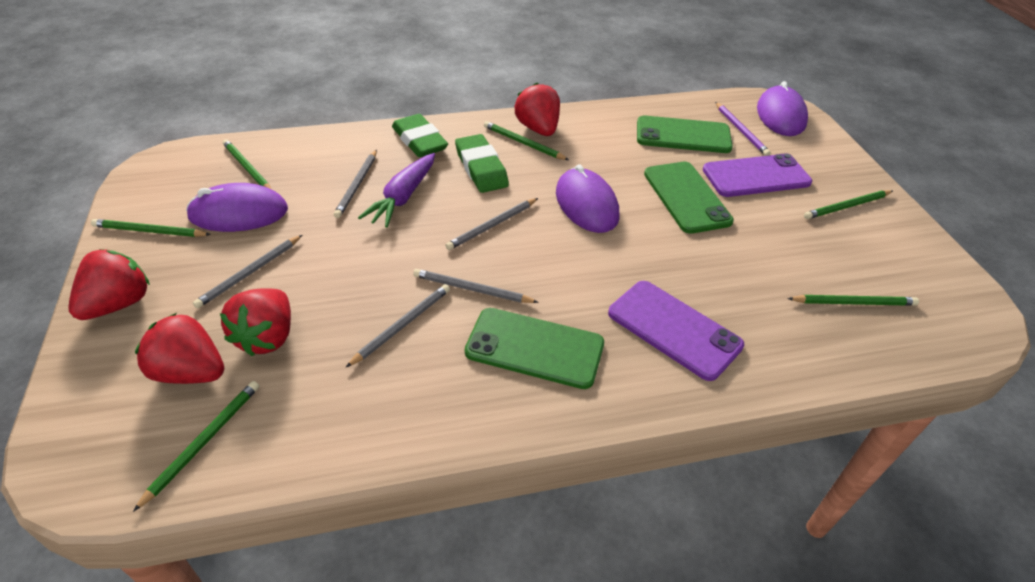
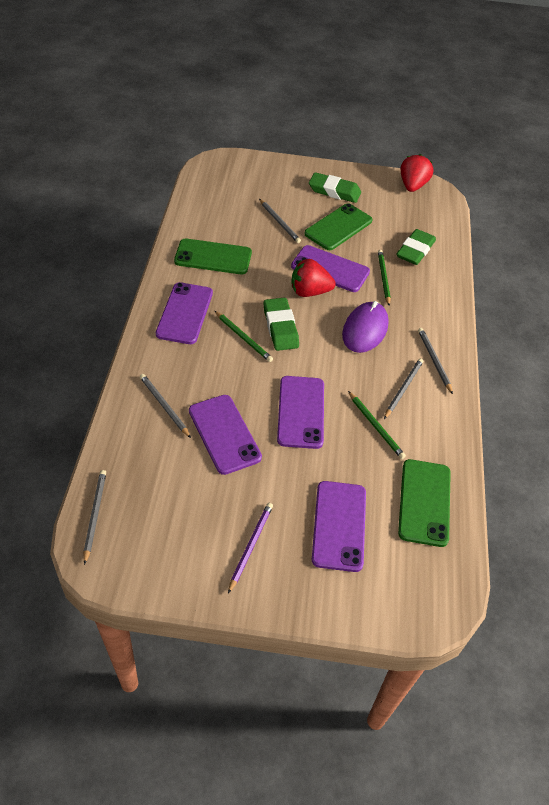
green eraser: 2 -> 3
green pencil: 6 -> 3
purple carrot: 1 -> 0
purple mouse: 3 -> 1
purple phone: 2 -> 5
red strawberry: 4 -> 2

